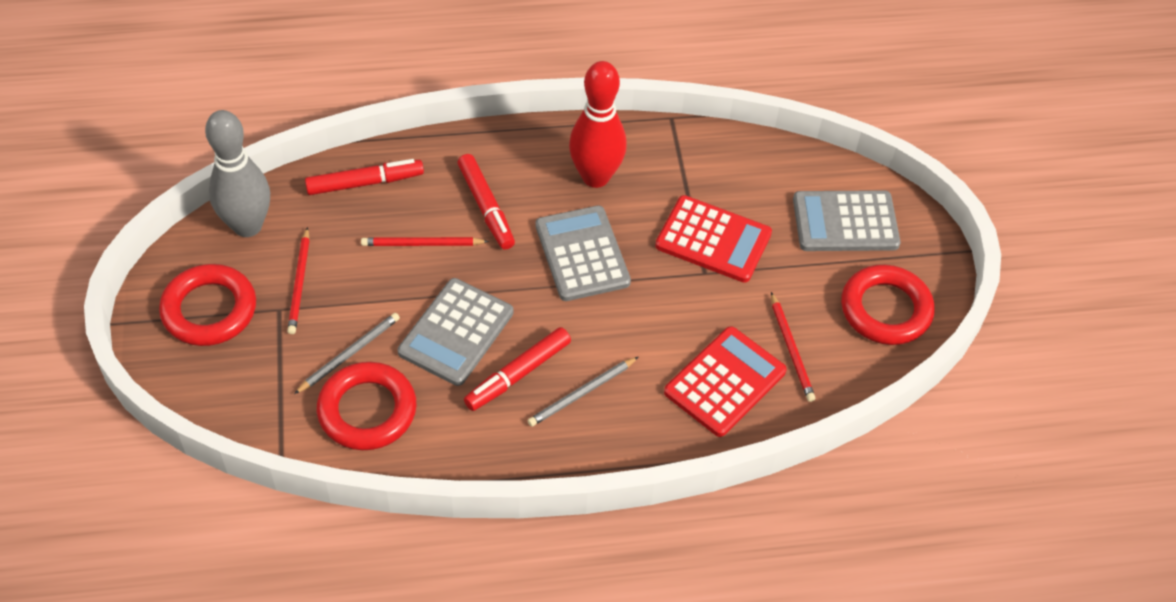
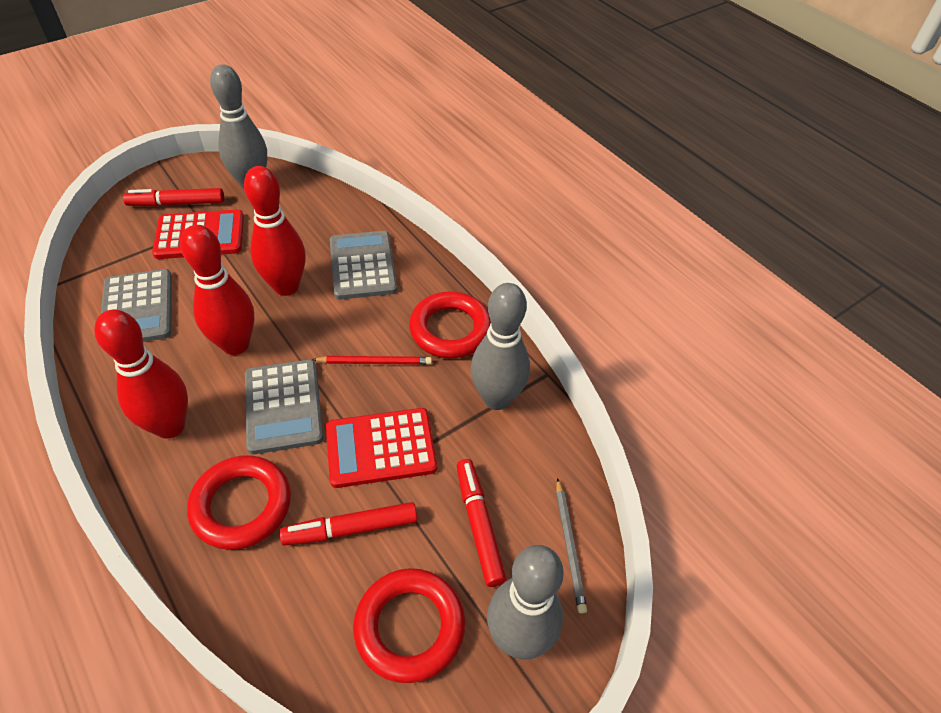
grey bowling pin: 1 -> 3
grey pencil: 2 -> 1
red bowling pin: 1 -> 3
red pencil: 3 -> 1

